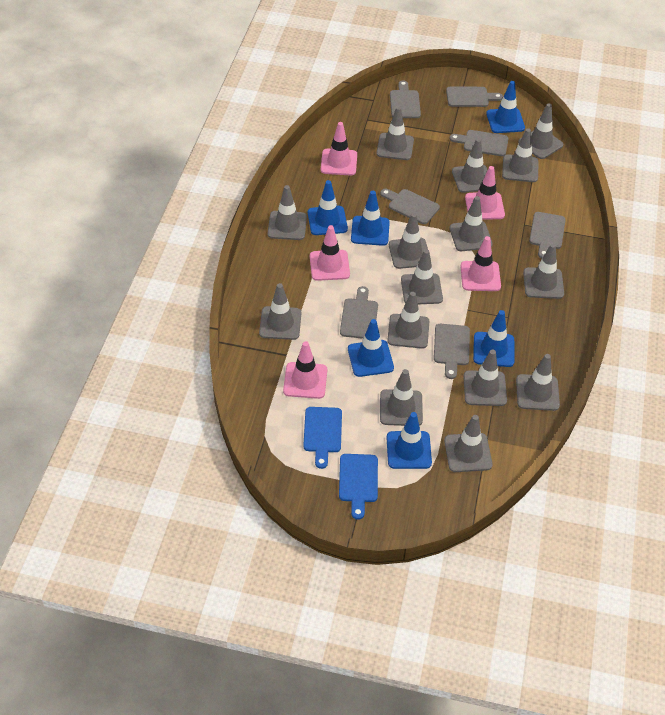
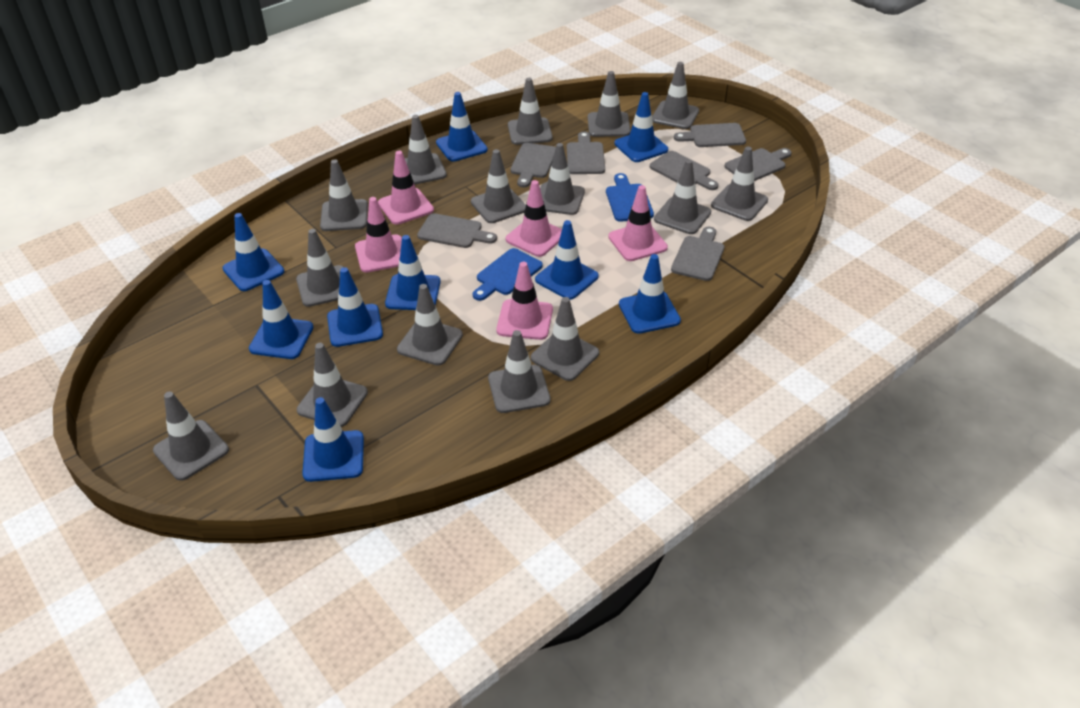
blue traffic cone: 6 -> 9

